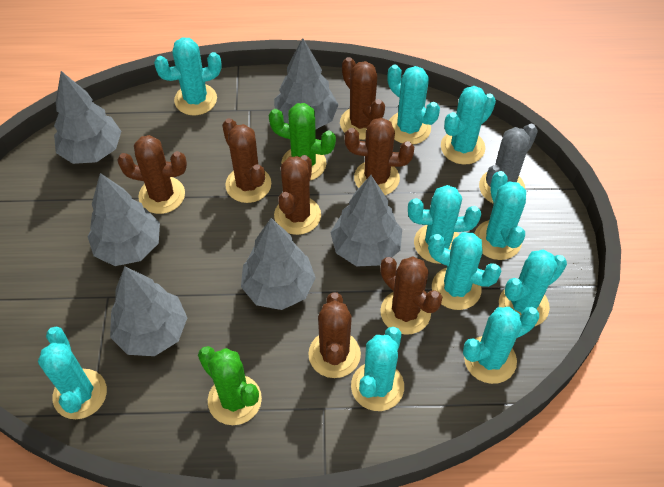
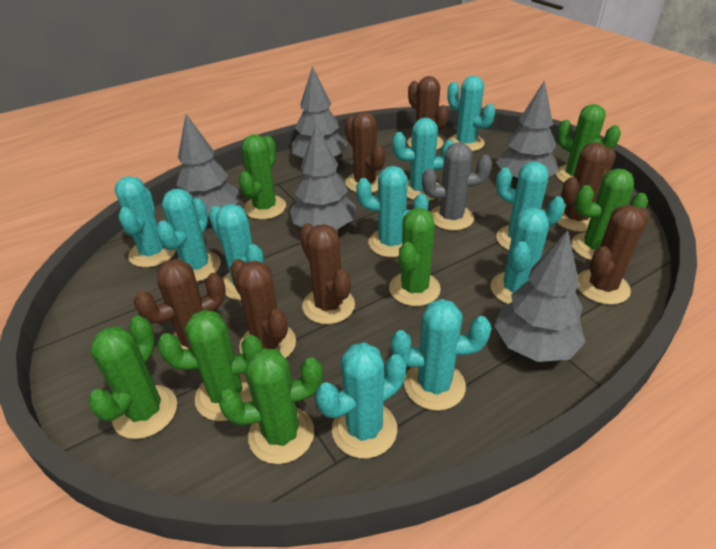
green cactus: 2 -> 7
grey tree: 6 -> 5

